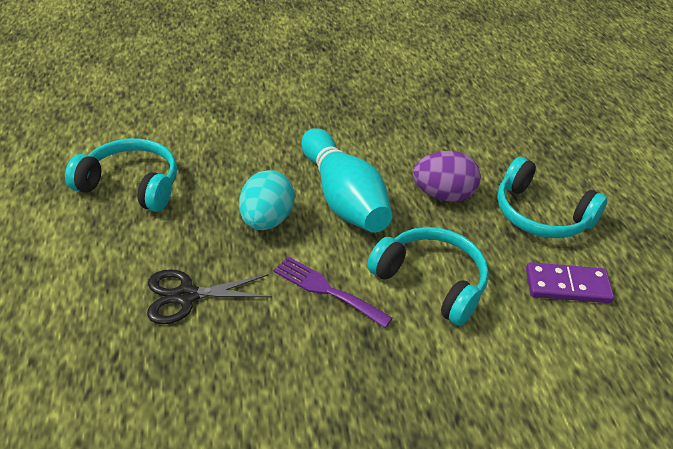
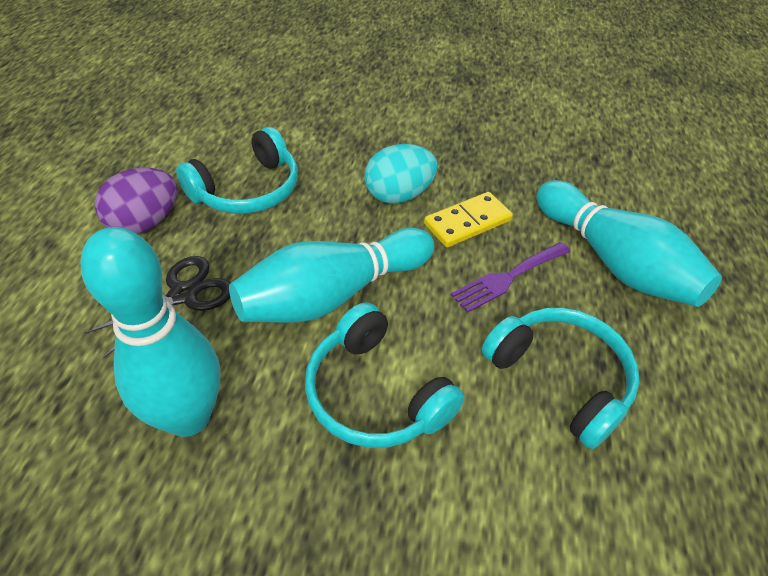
purple domino: 1 -> 0
turquoise bowling pin: 1 -> 3
yellow domino: 0 -> 1

